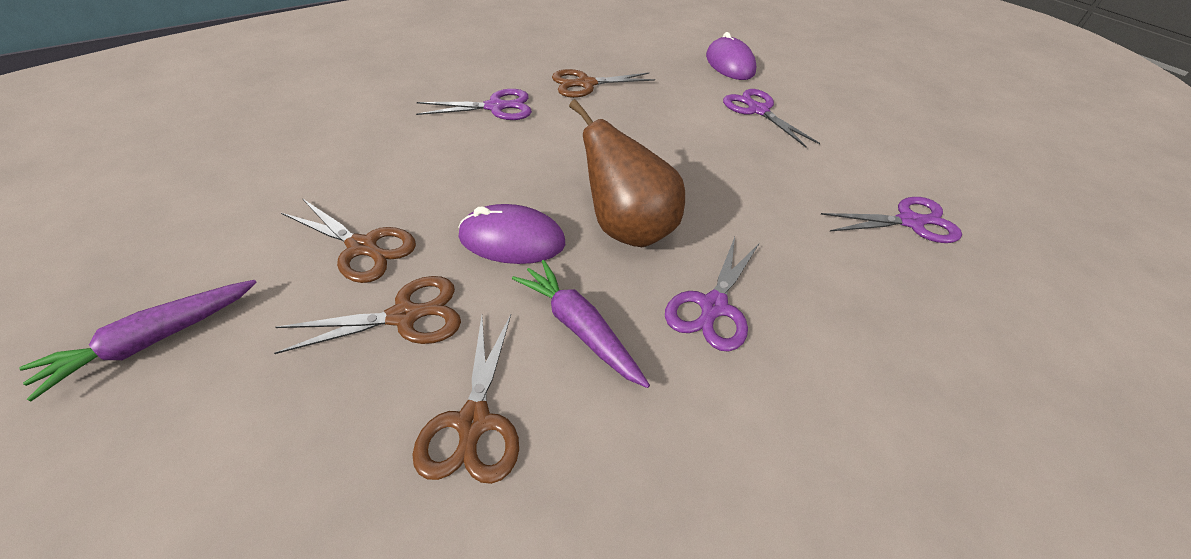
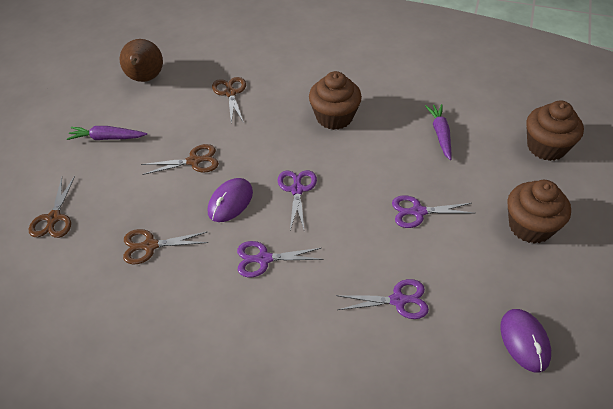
brown cupcake: 0 -> 3

